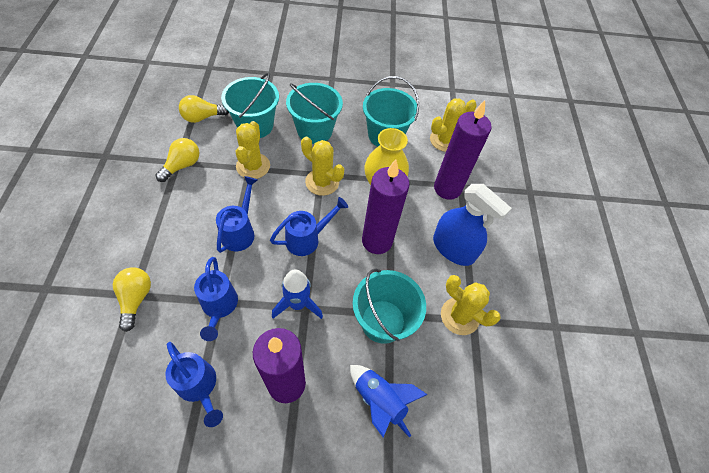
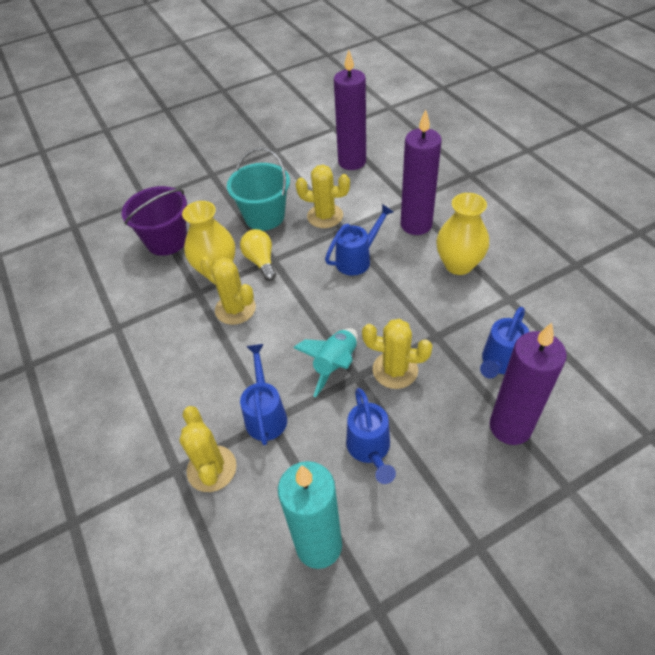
blue rocket: 2 -> 0
blue spray bottle: 1 -> 0
purple bucket: 0 -> 1
turquoise bucket: 4 -> 1
turquoise candle: 0 -> 1
turquoise rocket: 0 -> 1
yellow light bulb: 3 -> 1
yellow vase: 1 -> 2

